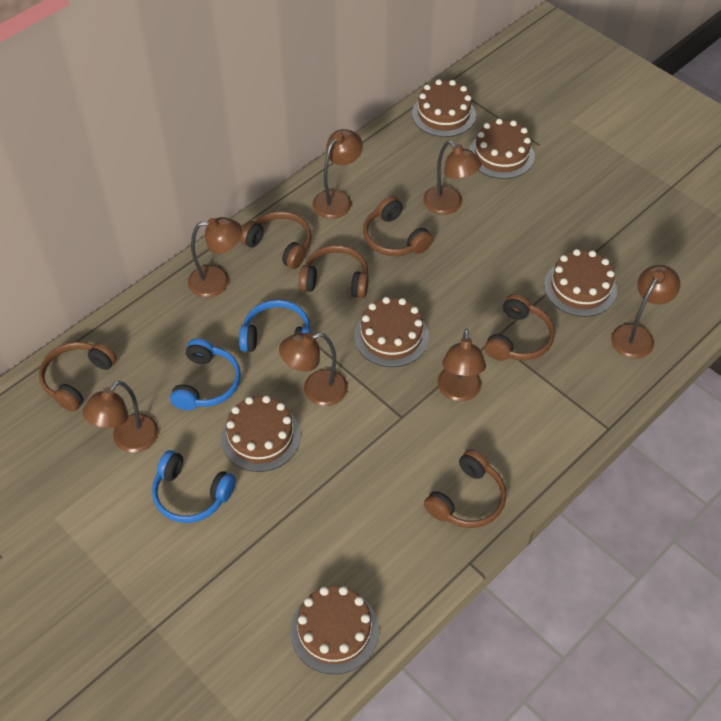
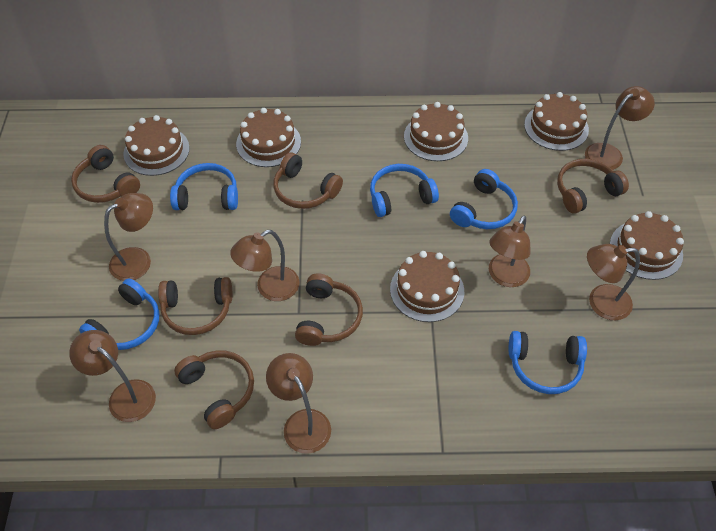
blue headphones: 3 -> 5

